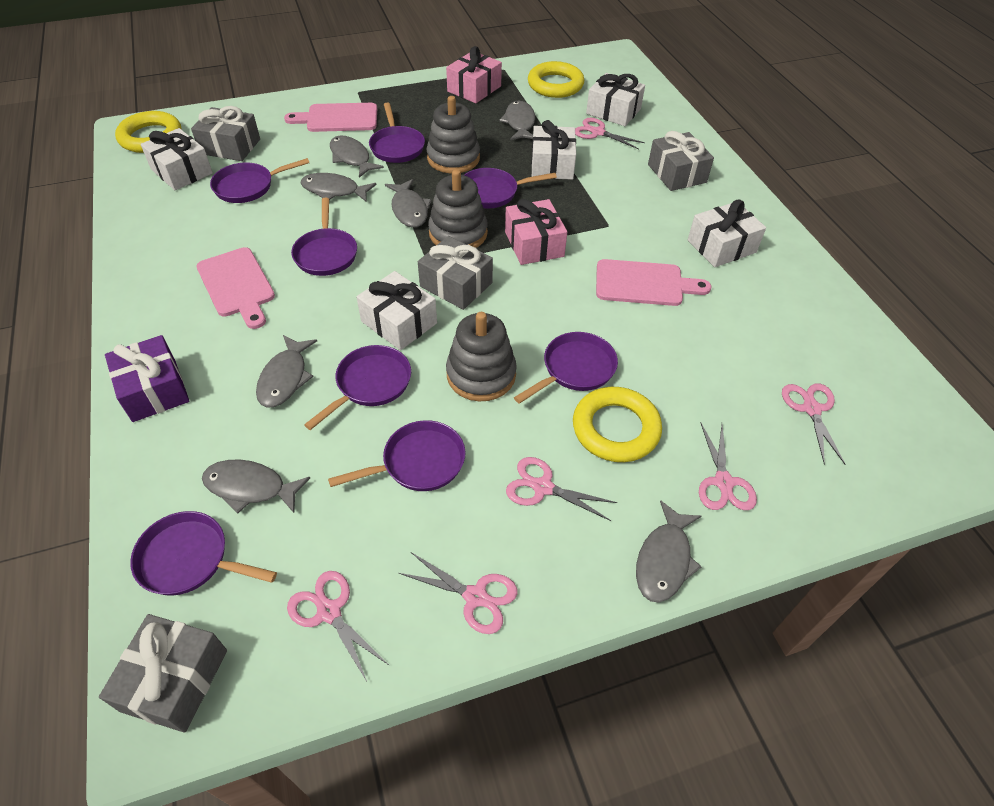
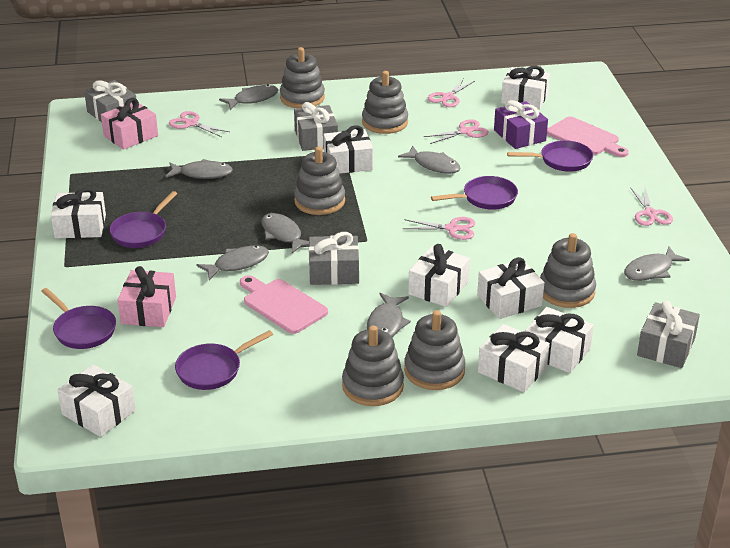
grey stacking toy: 3 -> 6
pink cutting board: 3 -> 2
pink scissors: 6 -> 5
purple pan: 8 -> 5
white gift: 5 -> 8
yellow ring: 3 -> 0

